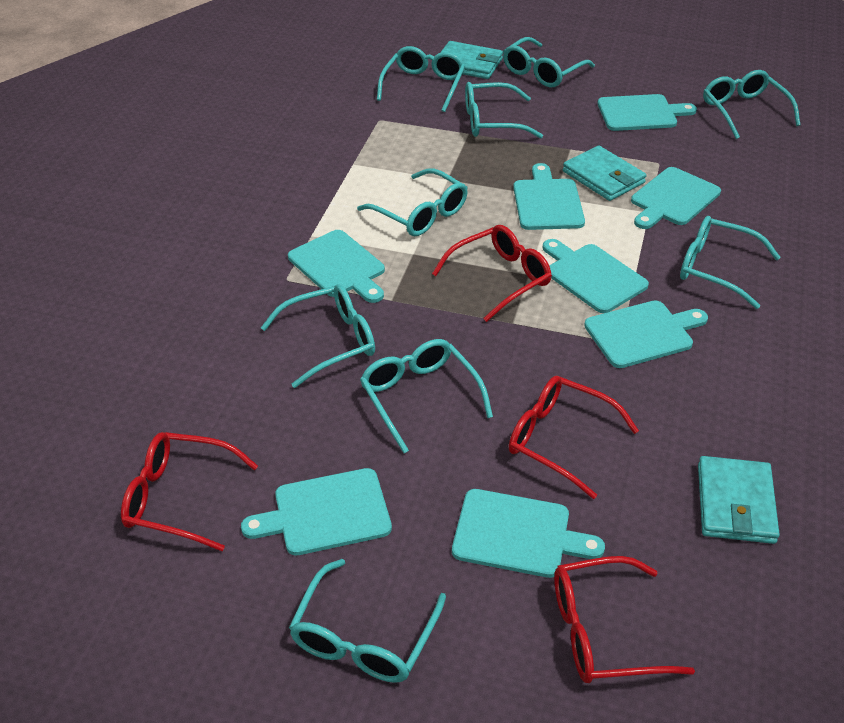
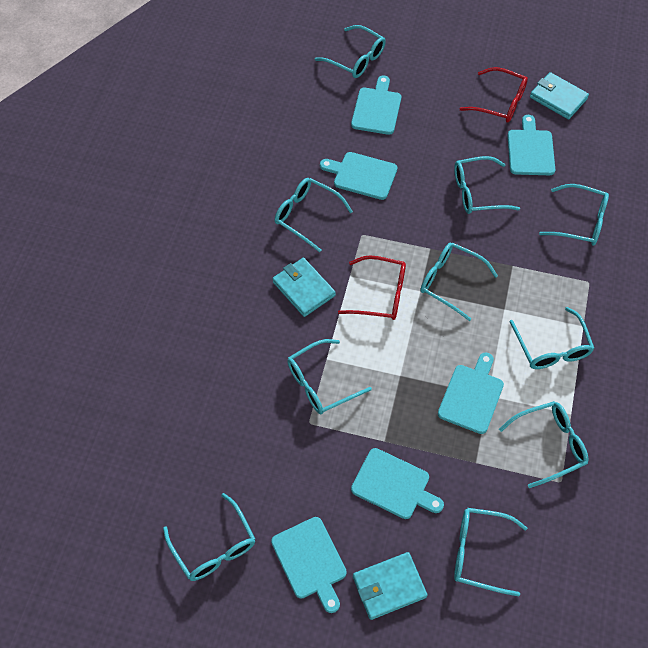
red glasses: 4 -> 2
turquoise cutting board: 8 -> 6
turquoise glasses: 9 -> 10

